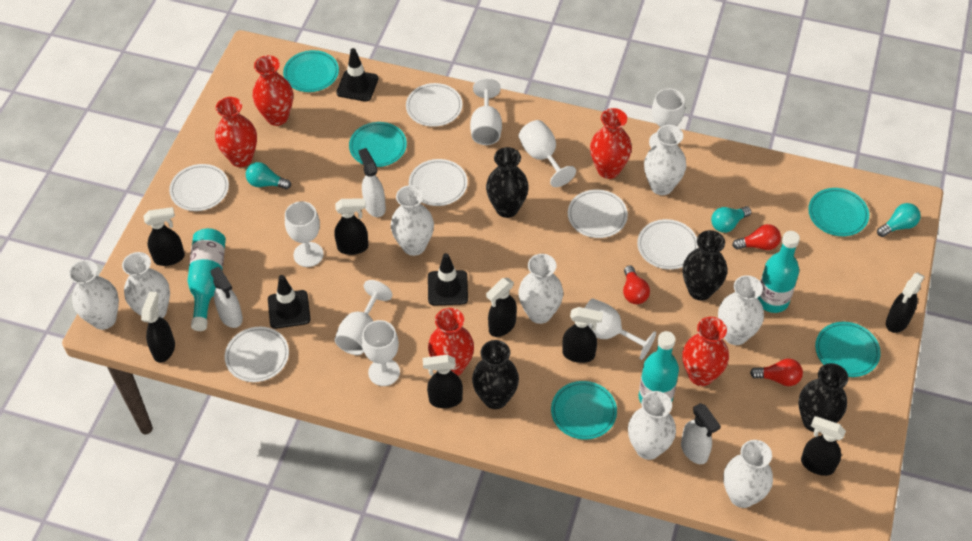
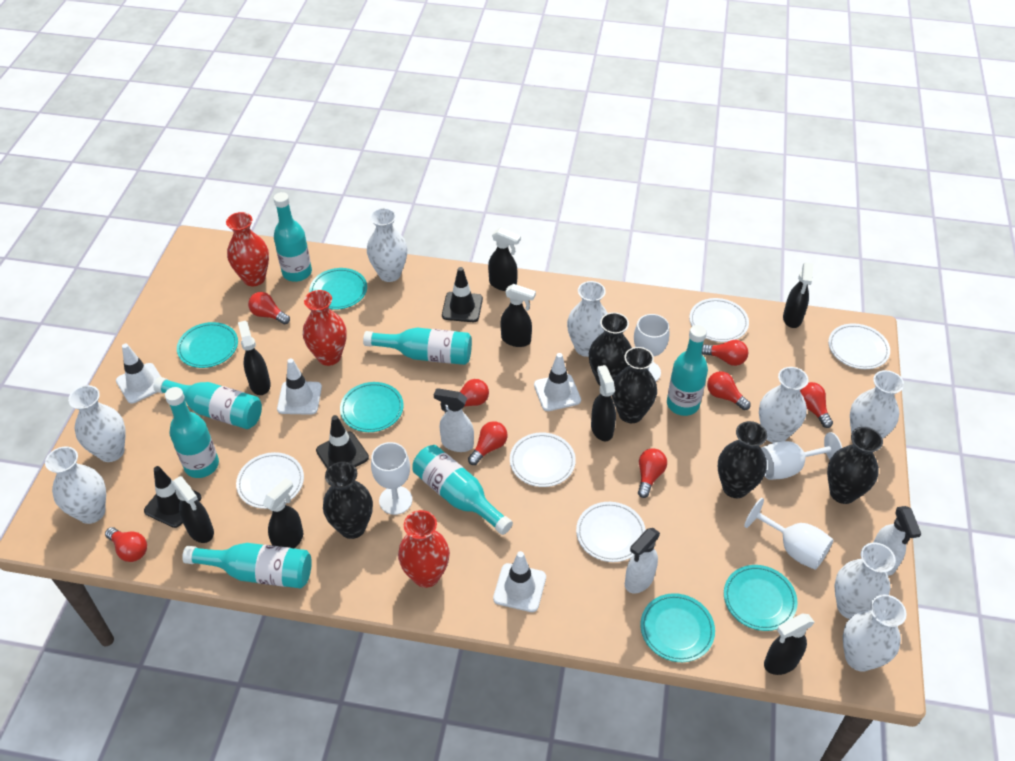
black vase: 4 -> 5
red light bulb: 3 -> 8
red vase: 5 -> 3
turquoise bottle: 3 -> 7
turquoise light bulb: 3 -> 0
white goblet: 7 -> 4
white plate: 6 -> 5
white traffic cone: 0 -> 4

